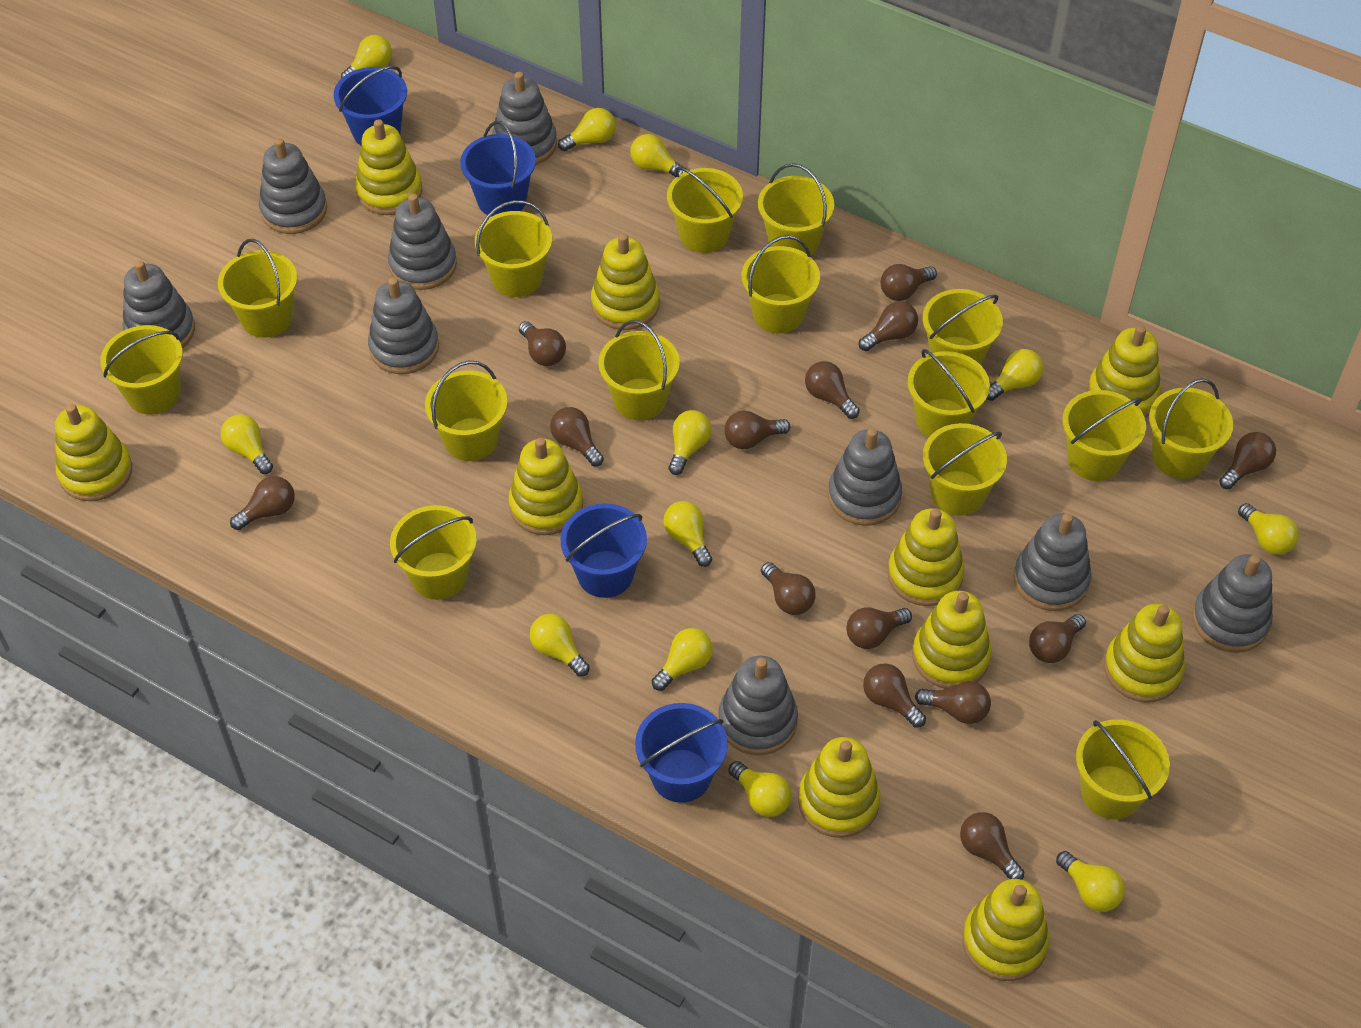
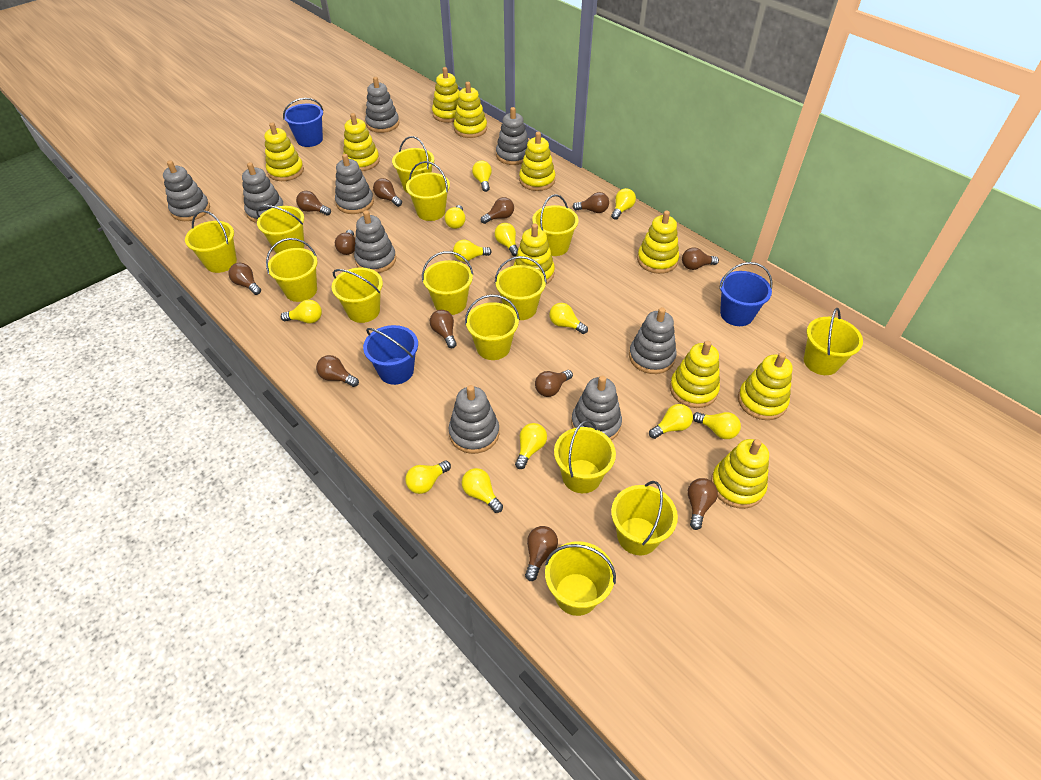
blue bucket: 4 -> 3
brown light bulb: 14 -> 12
yellow bucket: 15 -> 14

